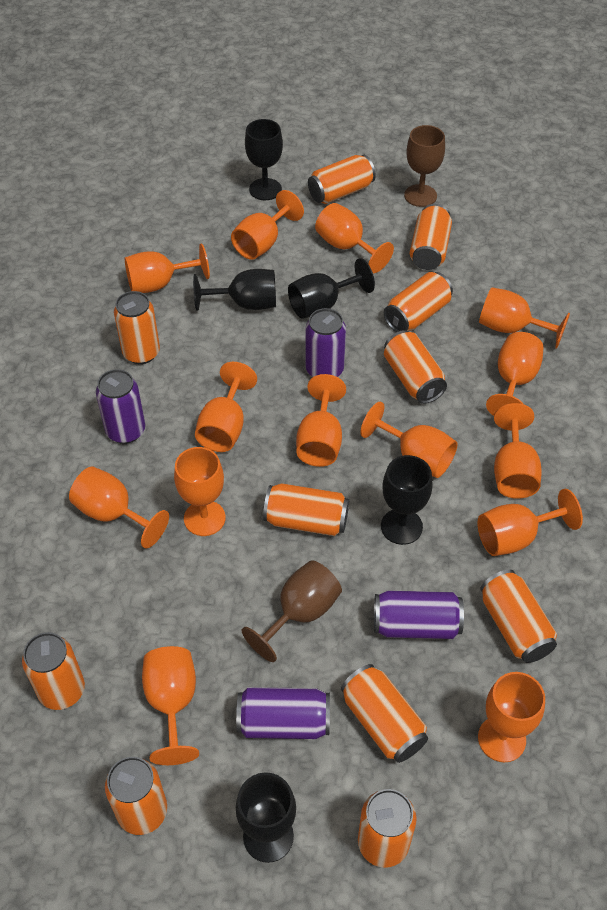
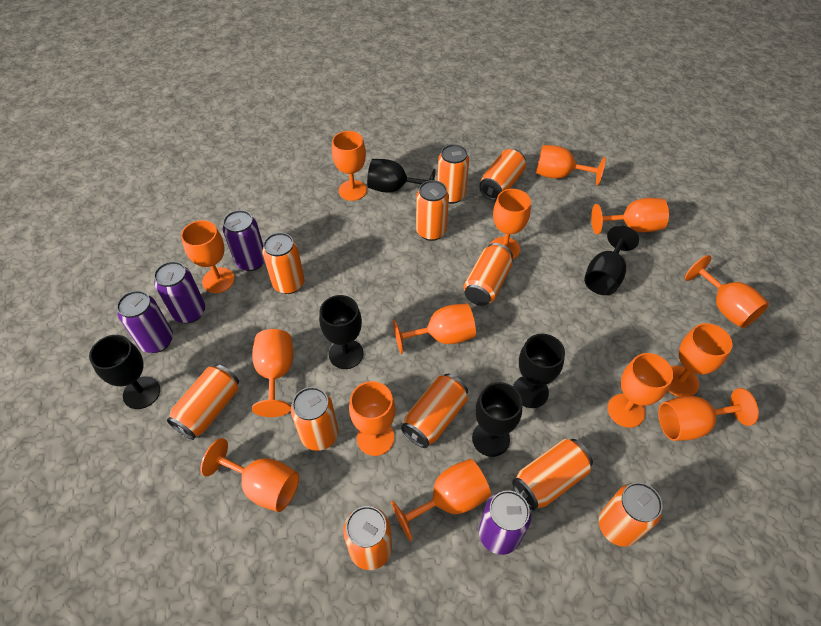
black goblet: 5 -> 6
brown goblet: 2 -> 0

